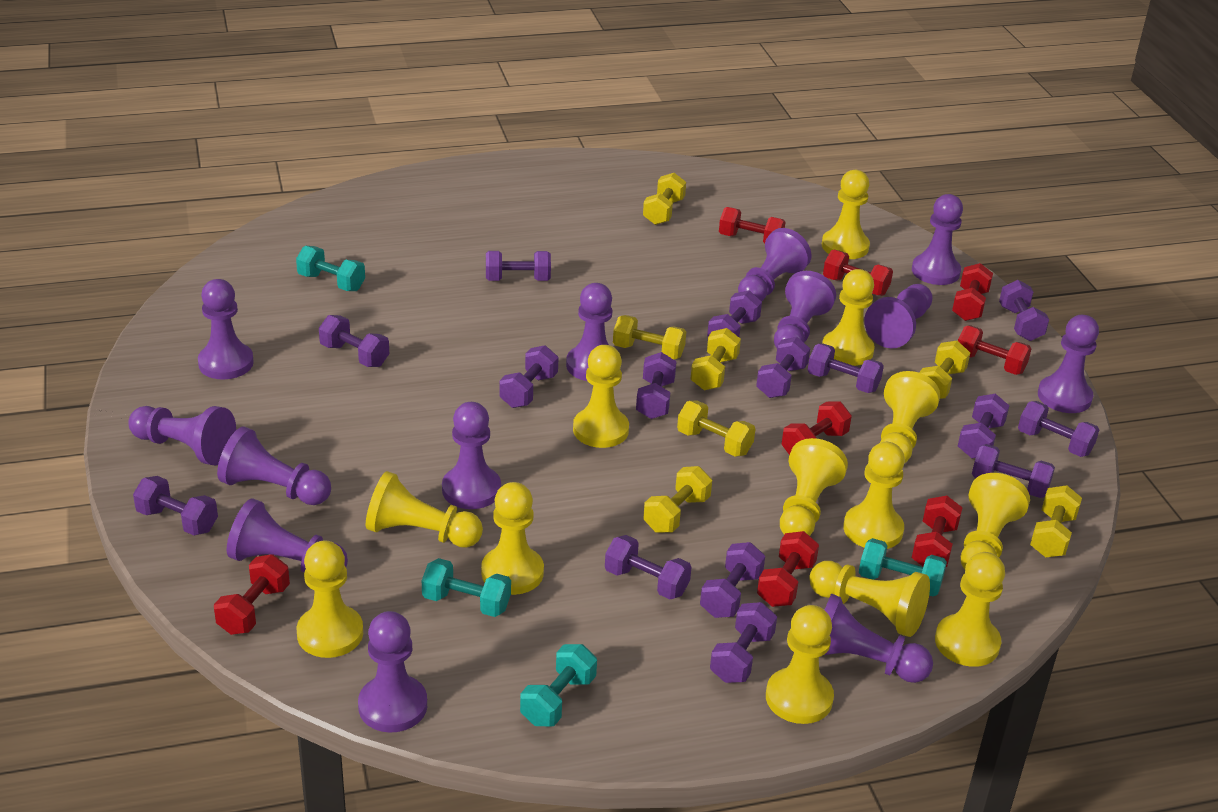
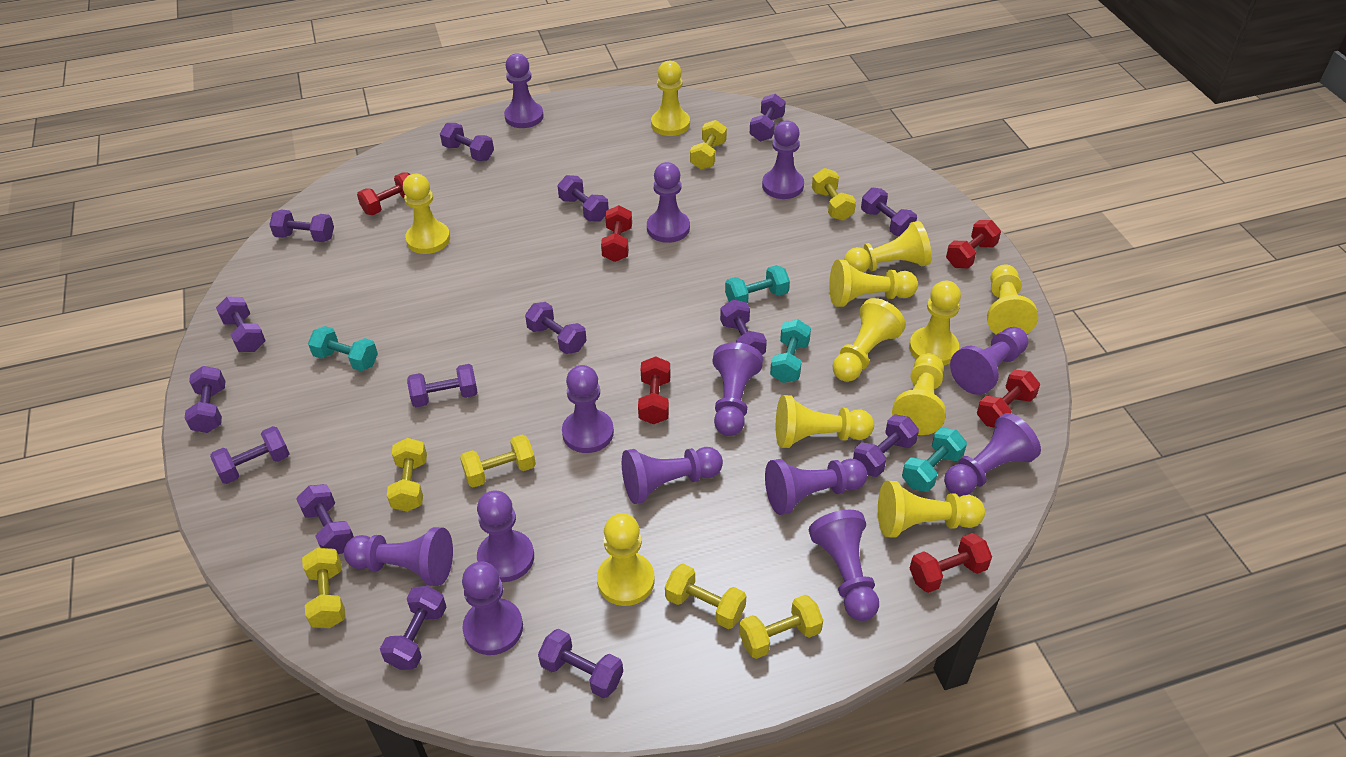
red dumbbell: 8 -> 6
yellow pawn: 13 -> 11

